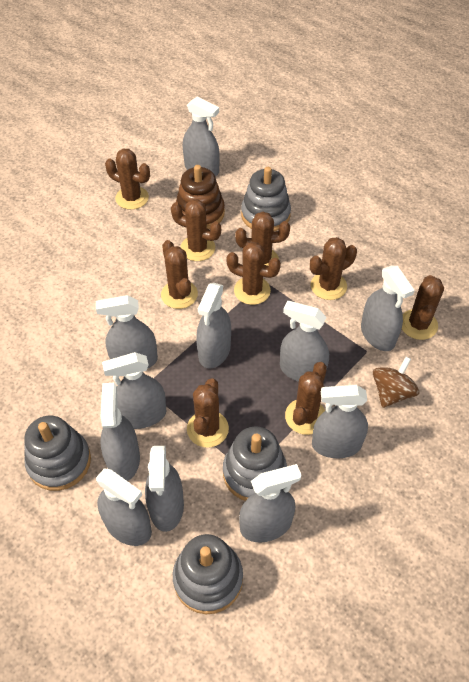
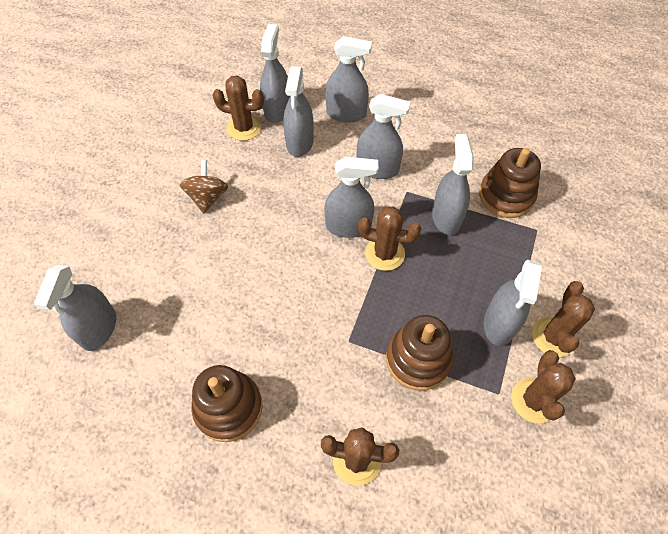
brown cactus: 9 -> 5
brown stacking toy: 1 -> 3
grey spray bottle: 11 -> 8
grey stacking toy: 4 -> 0

